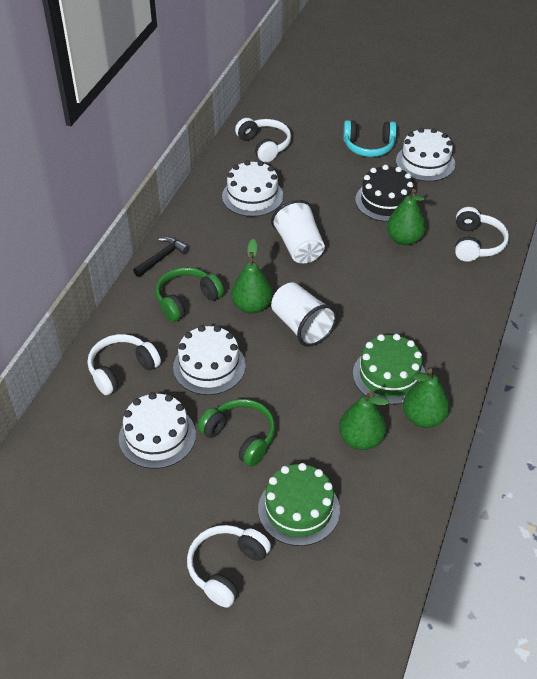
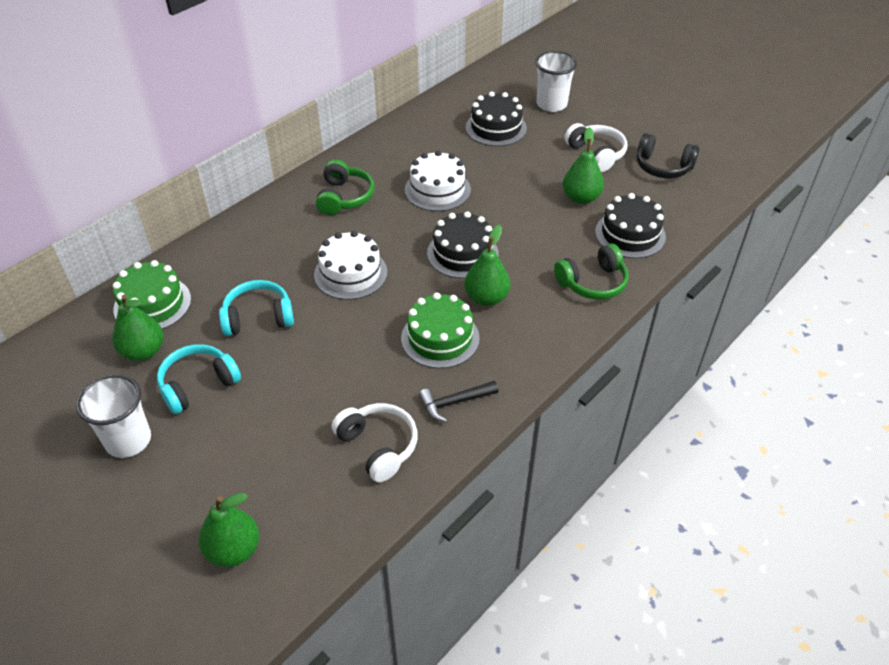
black cake: 1 -> 3
black headphones: 0 -> 1
turquoise headphones: 1 -> 2
white cake: 4 -> 2
white headphones: 4 -> 2

